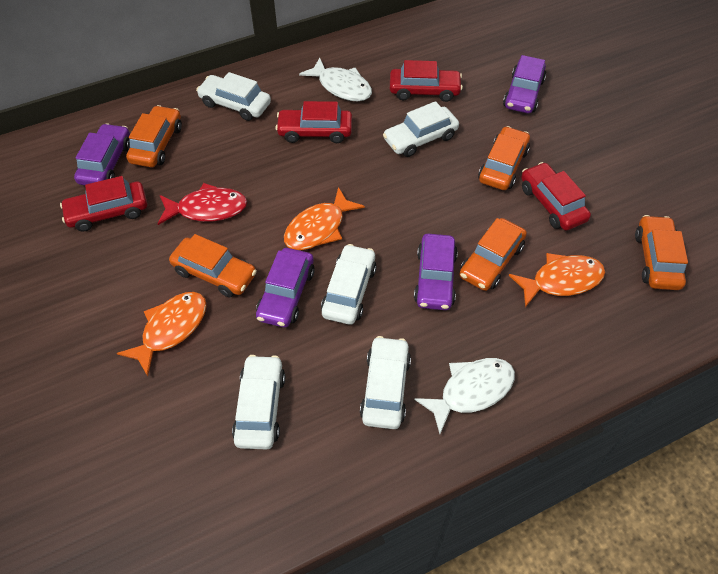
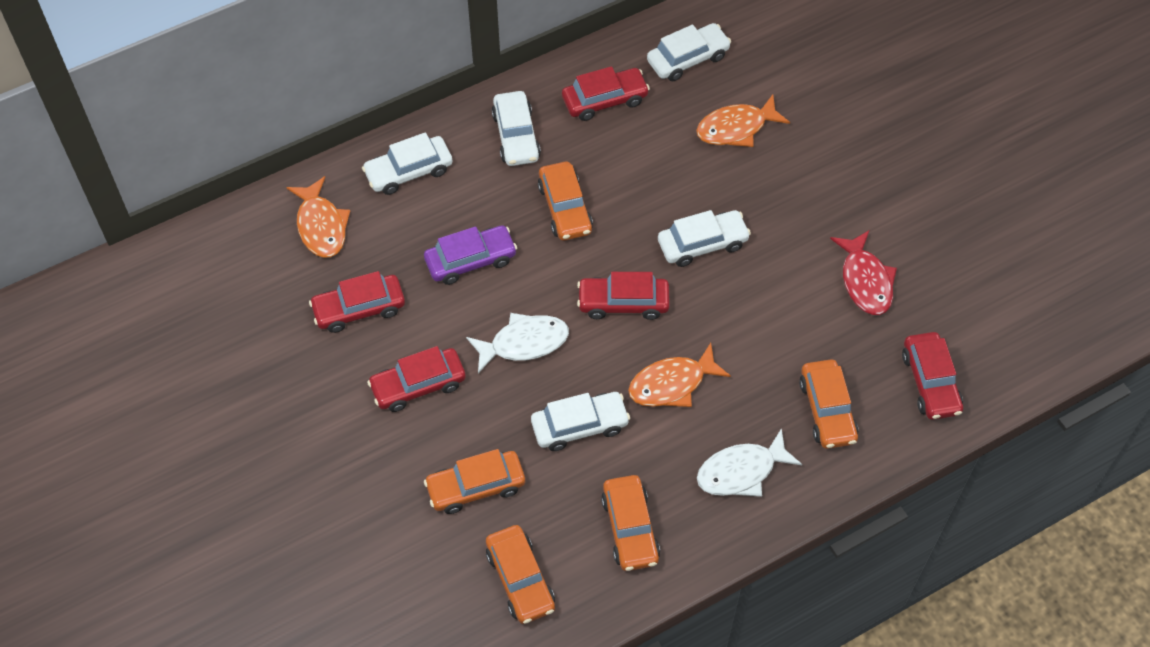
purple car: 4 -> 1
red car: 4 -> 5

